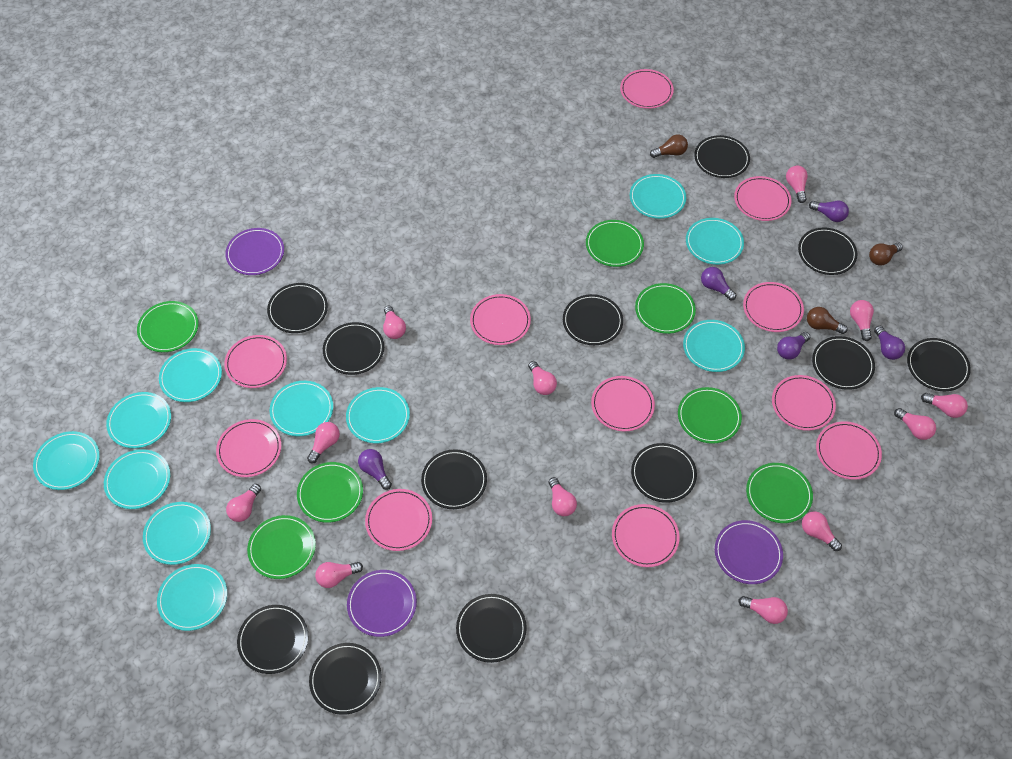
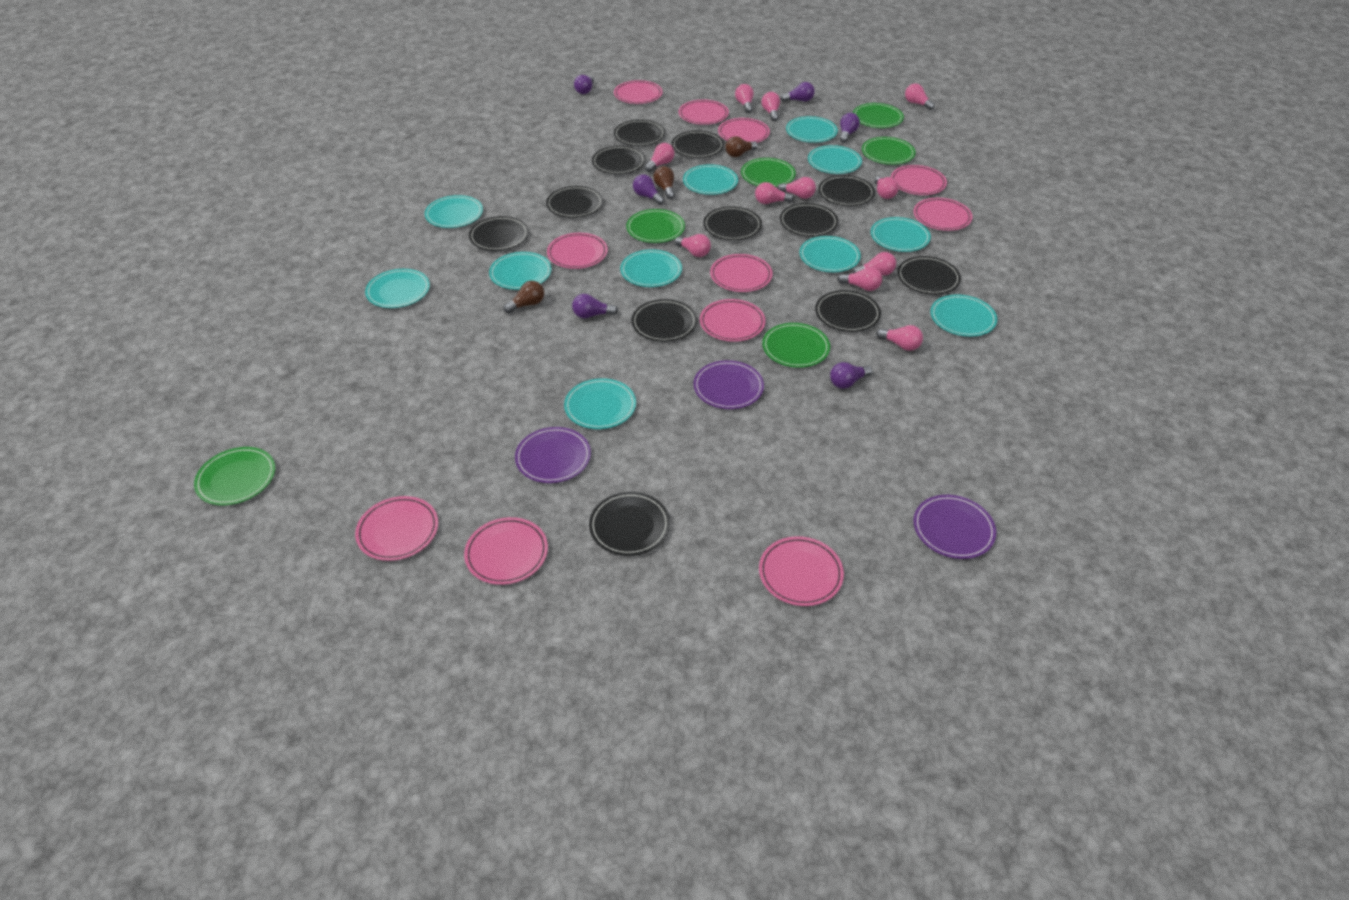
green plate: 7 -> 6
pink light bulb: 12 -> 11
purple light bulb: 5 -> 6

